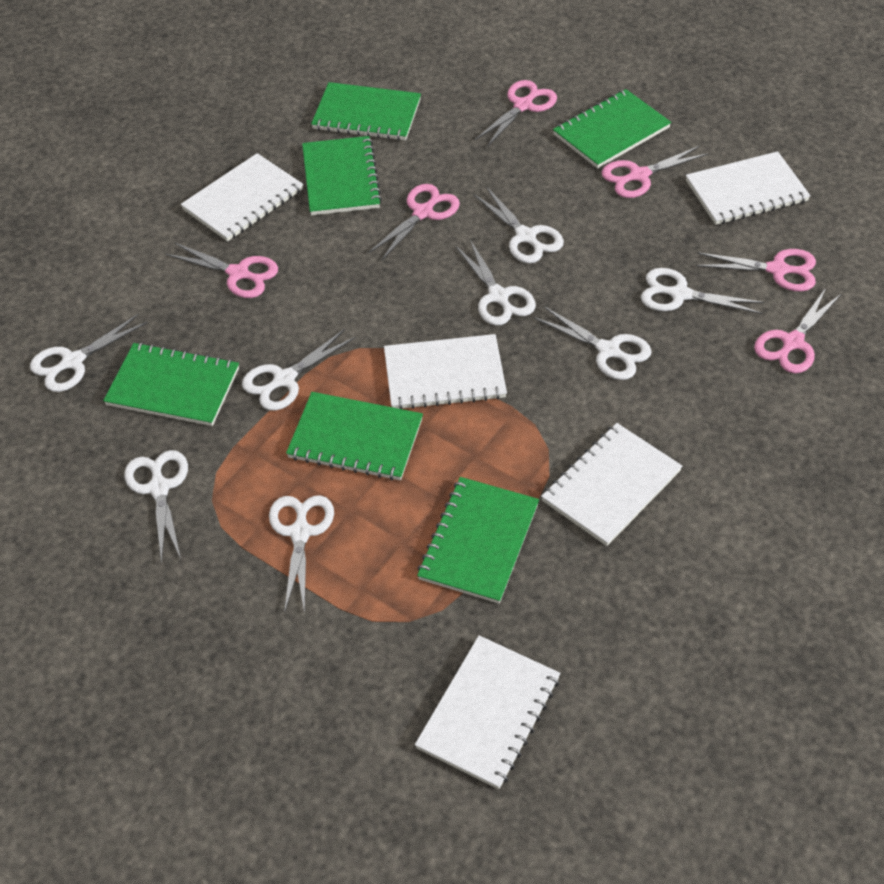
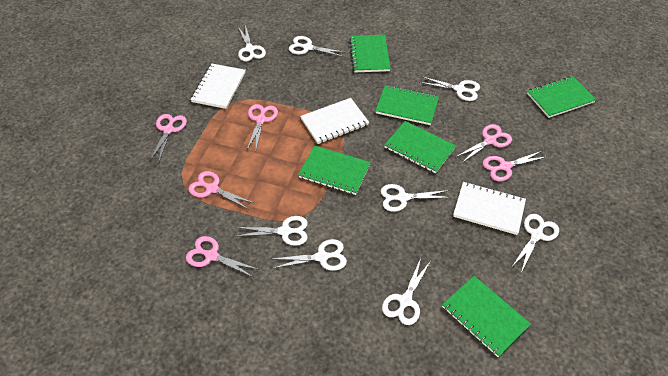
white notebook: 5 -> 3

